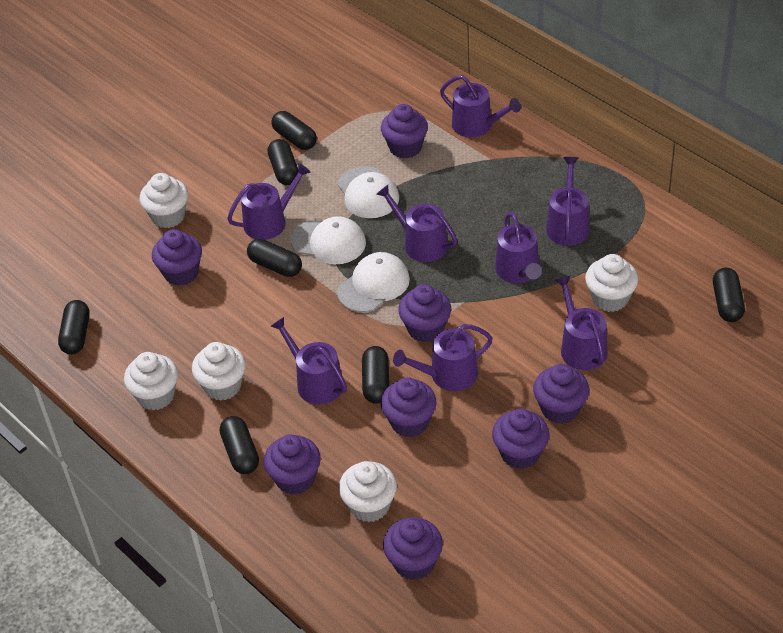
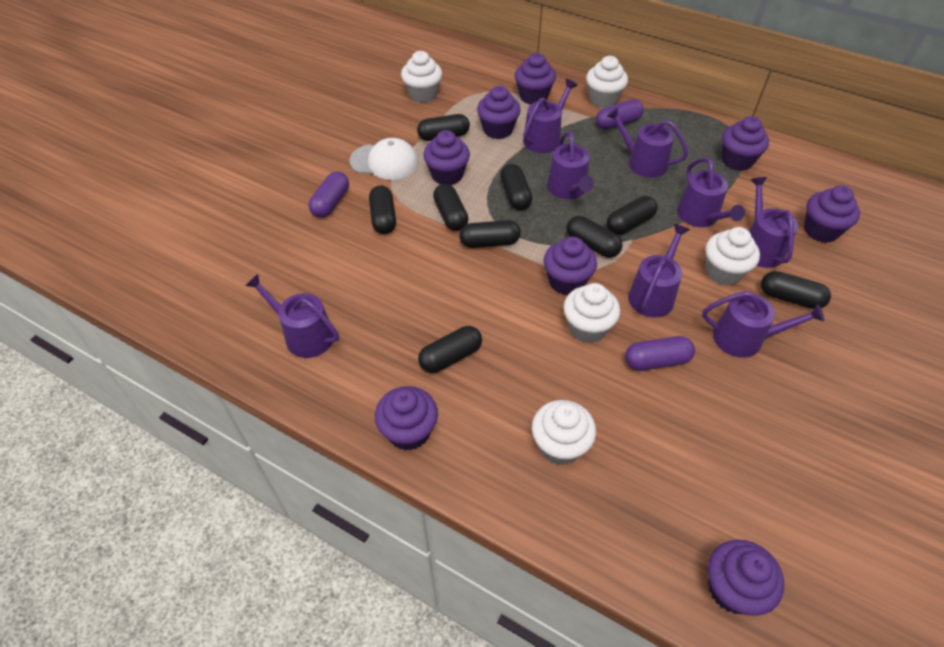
black capsule: 7 -> 9
purple capsule: 0 -> 3
white cap: 3 -> 1

